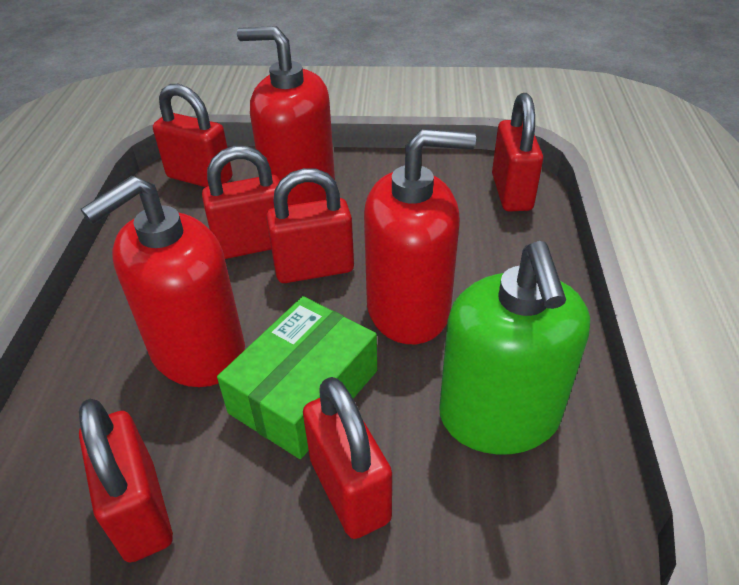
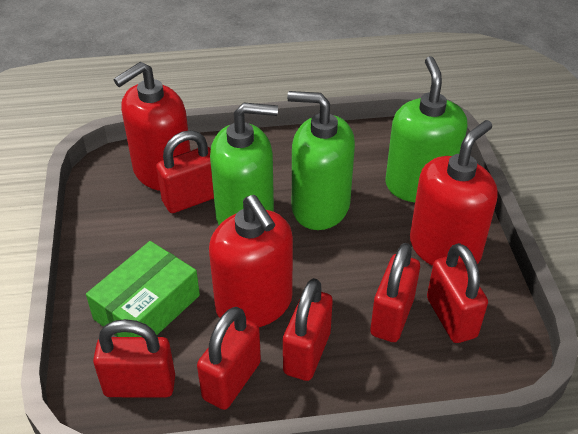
green soap dispenser: 1 -> 3

